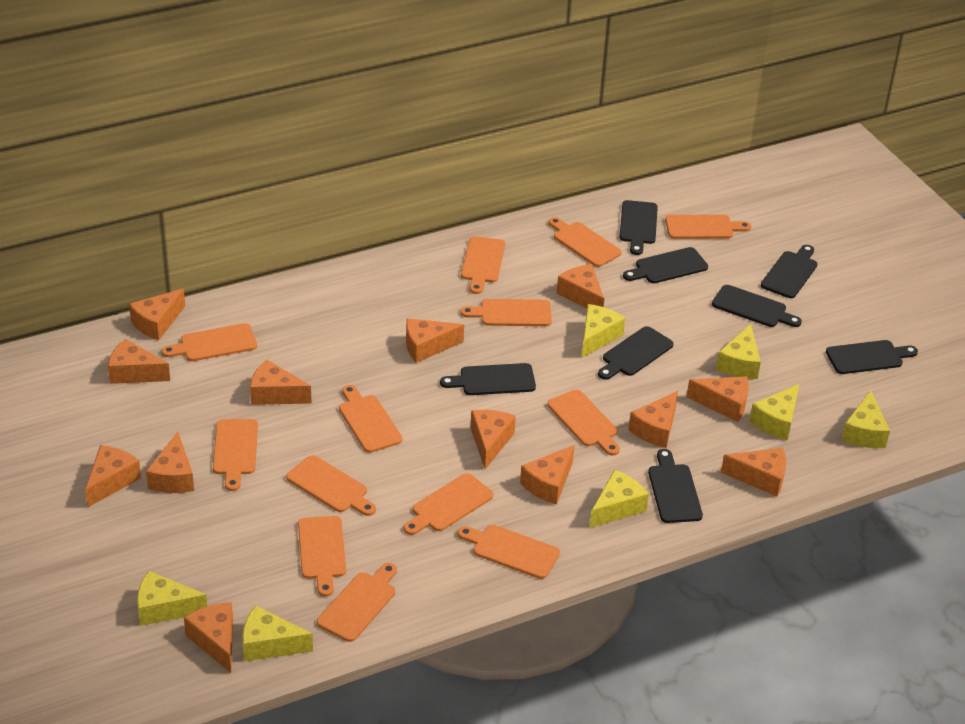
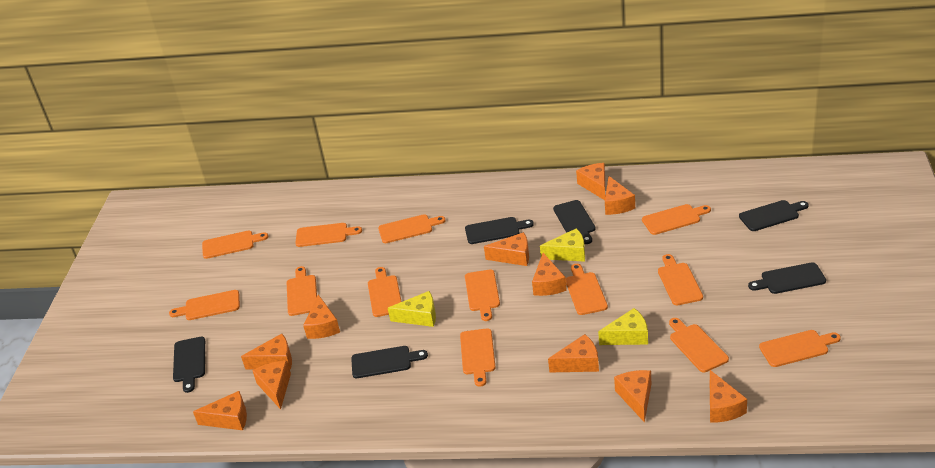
black cutting board: 8 -> 6
orange cheese: 13 -> 11
yellow cheese: 7 -> 3

